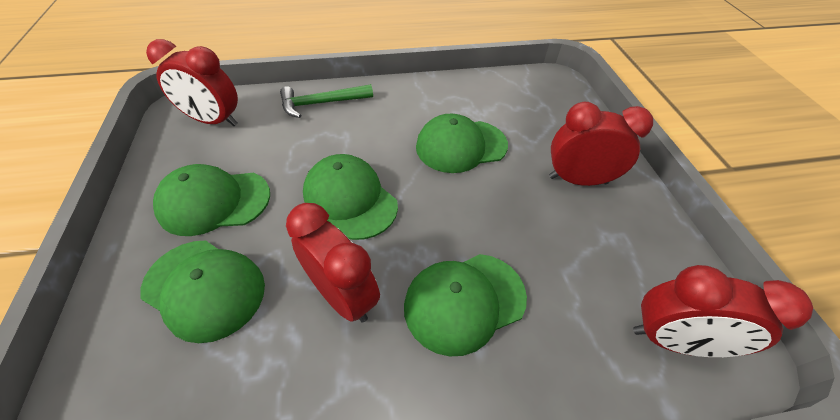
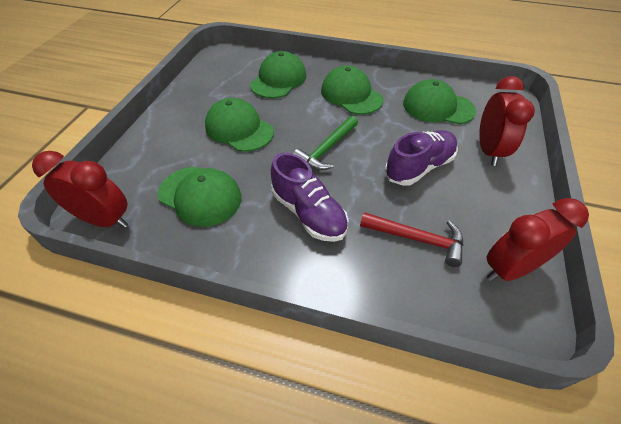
purple shoe: 0 -> 2
red clock: 4 -> 3
red hammer: 0 -> 1

